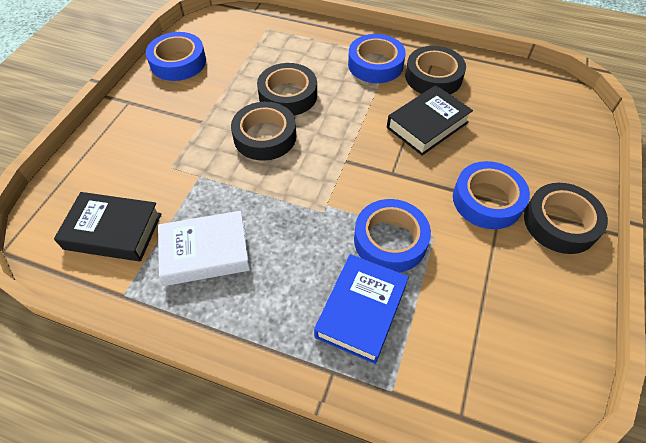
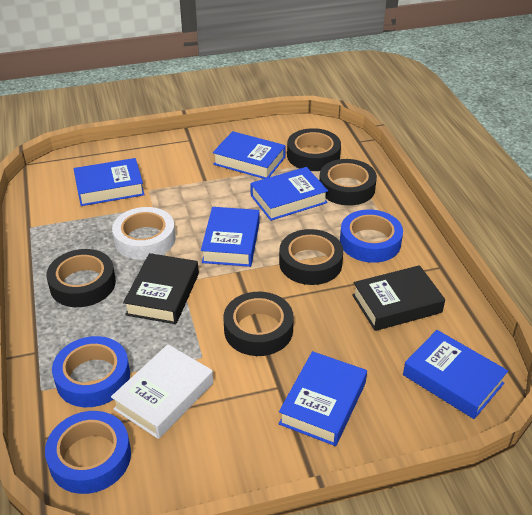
black tape: 4 -> 5
blue book: 1 -> 6
blue tape: 4 -> 3
white tape: 0 -> 1

